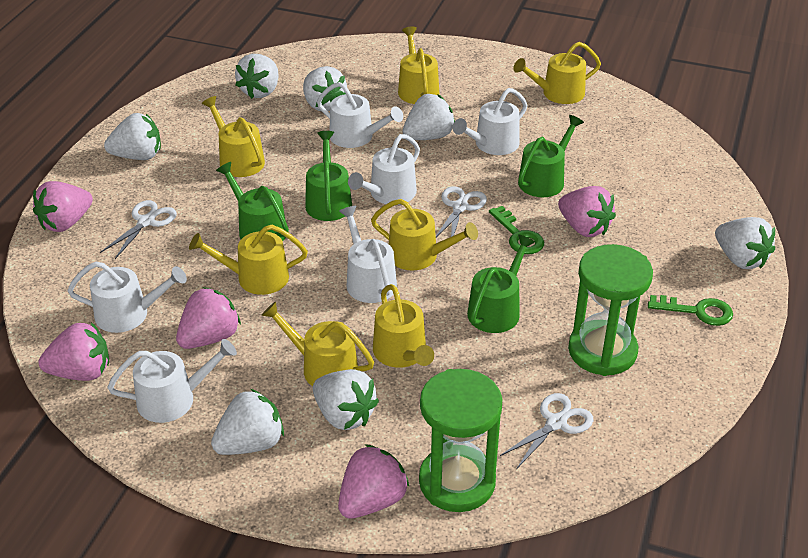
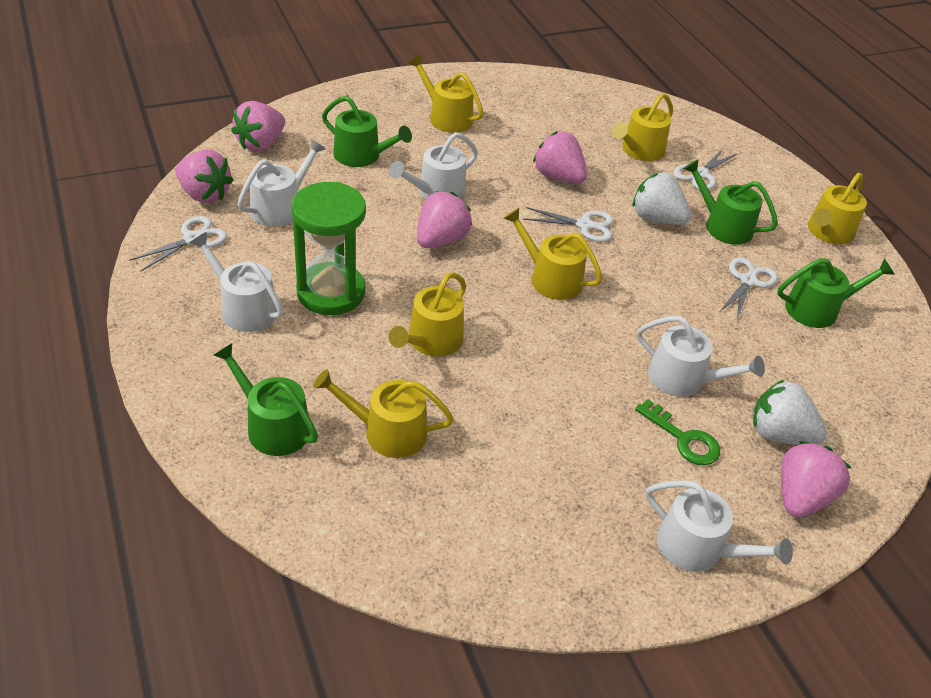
green hourglass: 2 -> 1
green key: 2 -> 1
white scissors: 3 -> 4
white strawberry: 7 -> 2
white watering can: 6 -> 5
yellow watering can: 7 -> 6

